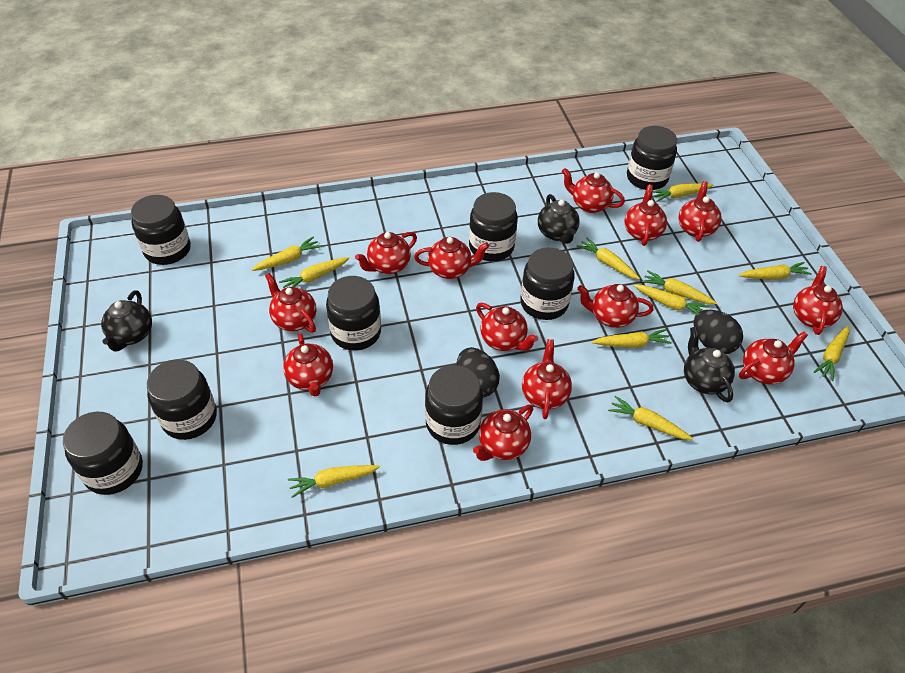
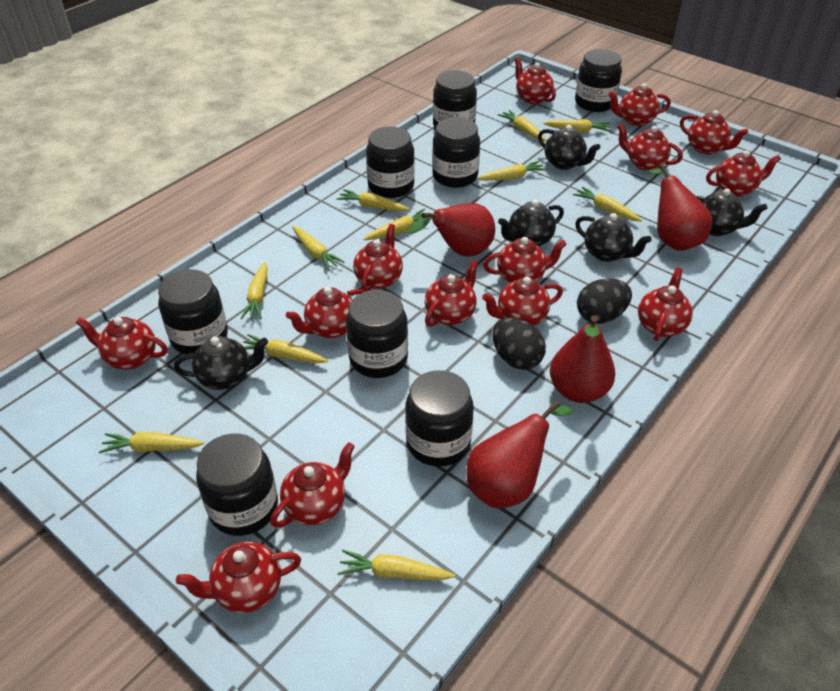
black teapot: 3 -> 5
red pear: 0 -> 4
red teapot: 13 -> 14

